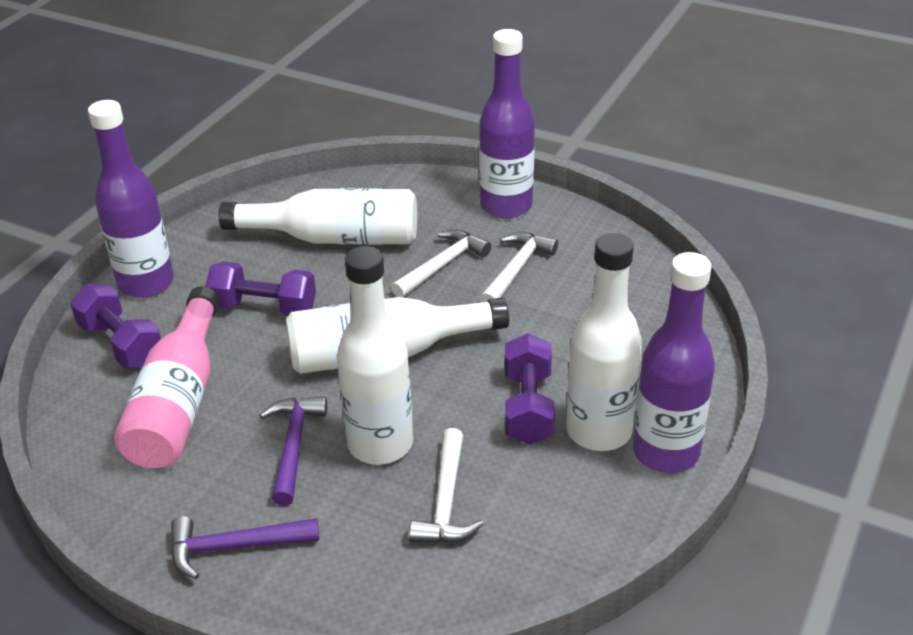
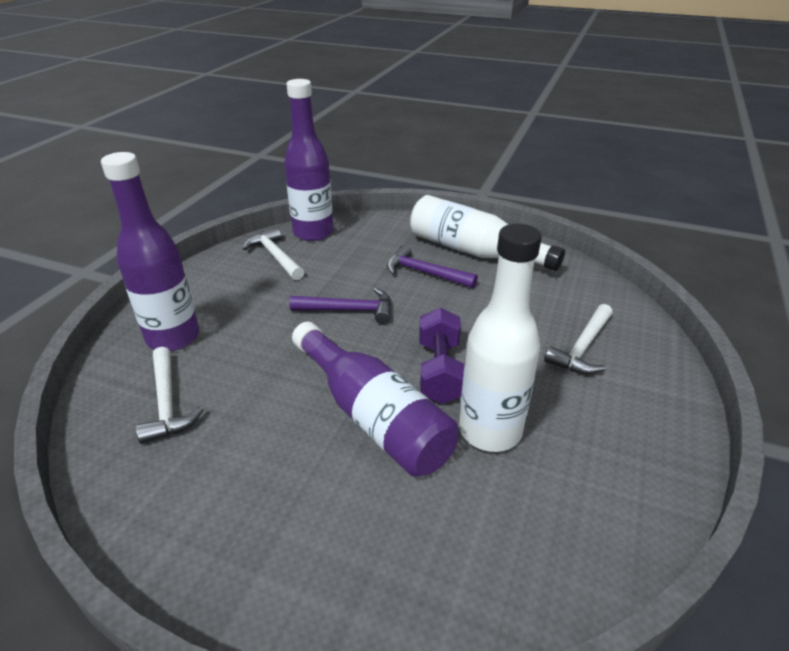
pink bottle: 1 -> 0
purple dumbbell: 3 -> 1
white bottle: 4 -> 2

